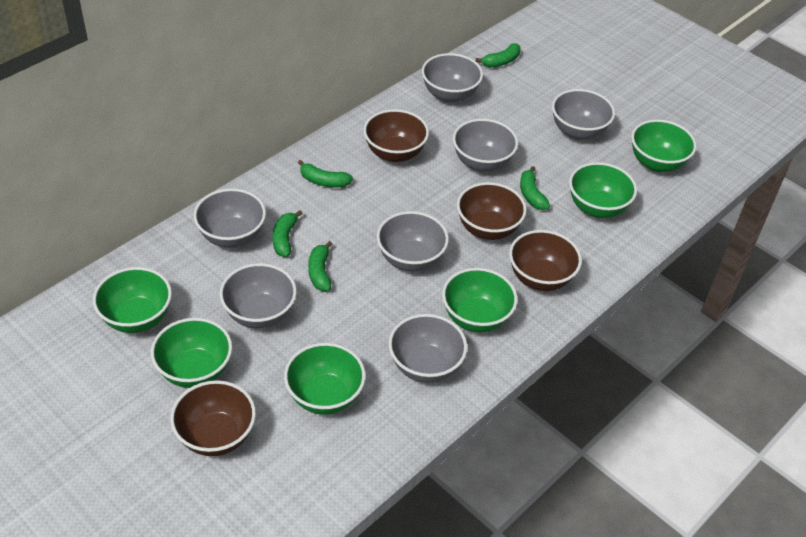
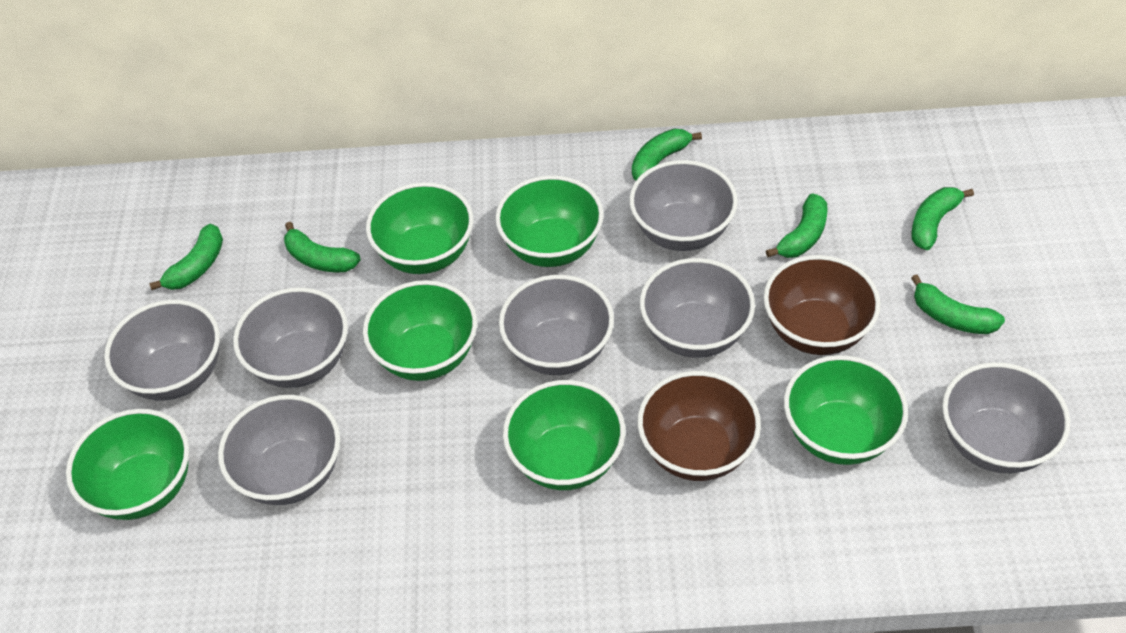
brown bowl: 4 -> 2
green banana: 5 -> 6

